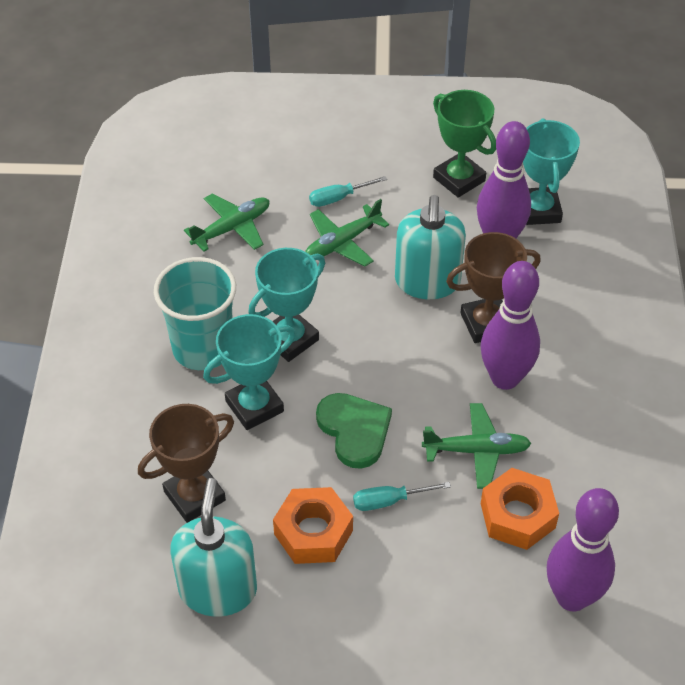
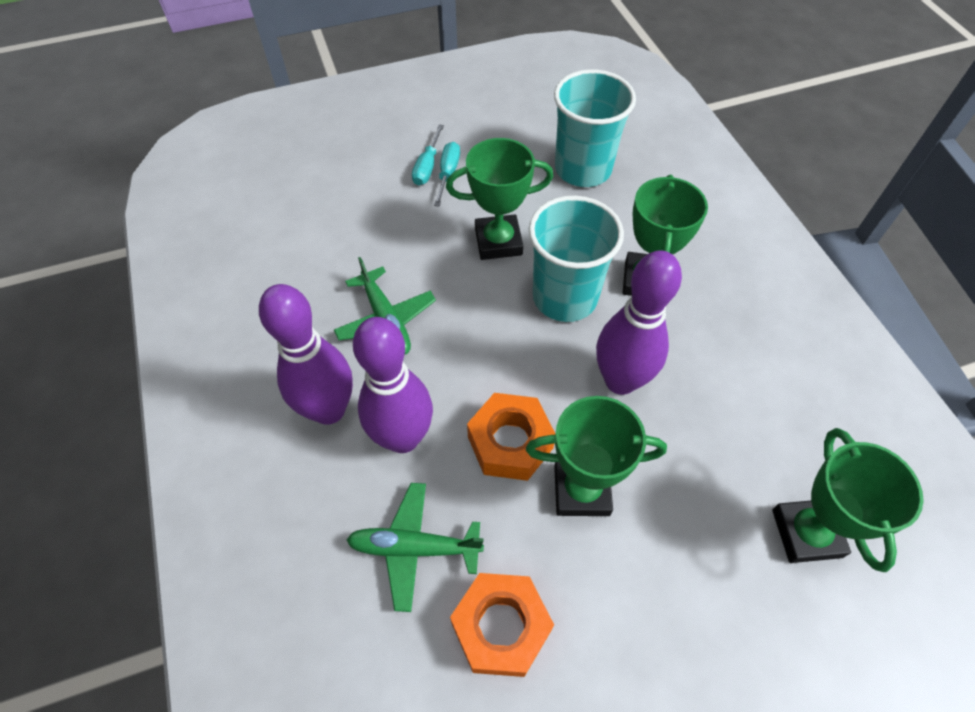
brown trophy: 2 -> 0
green heart: 1 -> 0
green plane: 3 -> 2
green trophy: 1 -> 4
turquoise cup: 1 -> 2
turquoise soap dispenser: 2 -> 0
turquoise trophy: 3 -> 0

